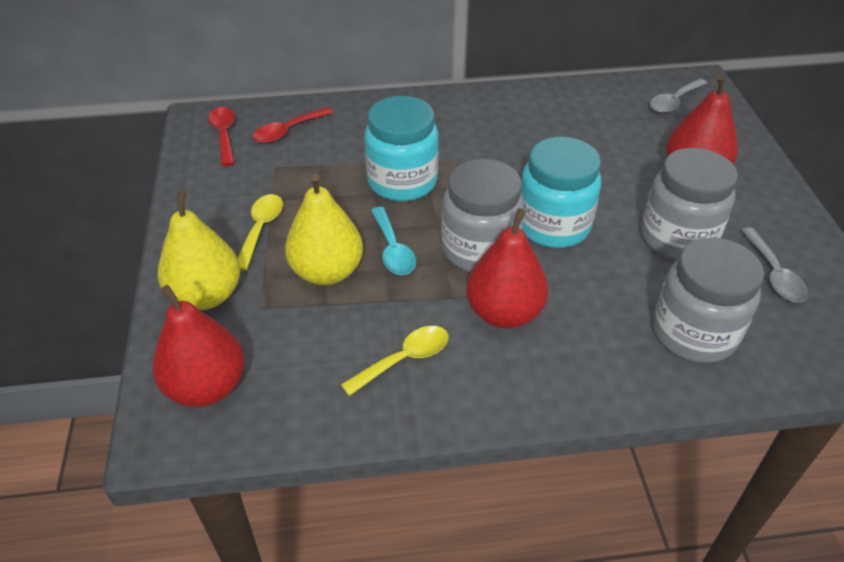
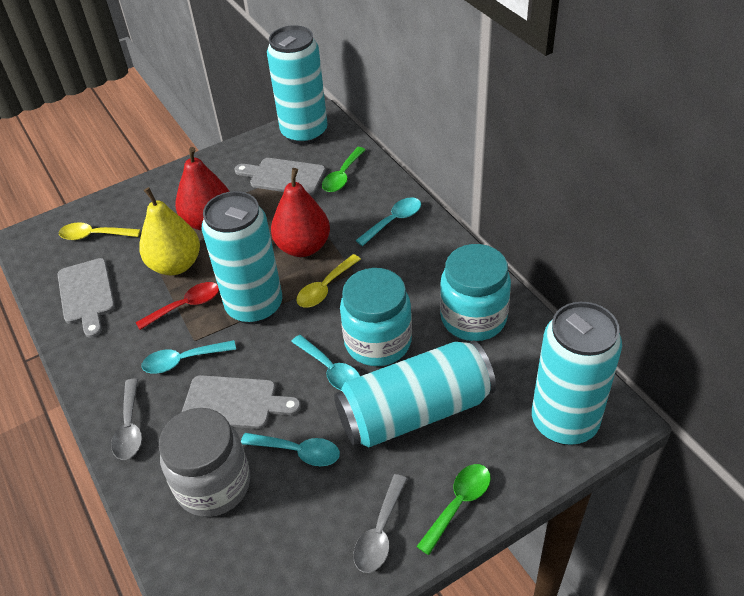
green spoon: 0 -> 2
grey cutting board: 0 -> 3
grey jar: 3 -> 1
red pear: 3 -> 2
red spoon: 2 -> 1
turquoise can: 0 -> 4
turquoise spoon: 1 -> 4
yellow pear: 2 -> 1

